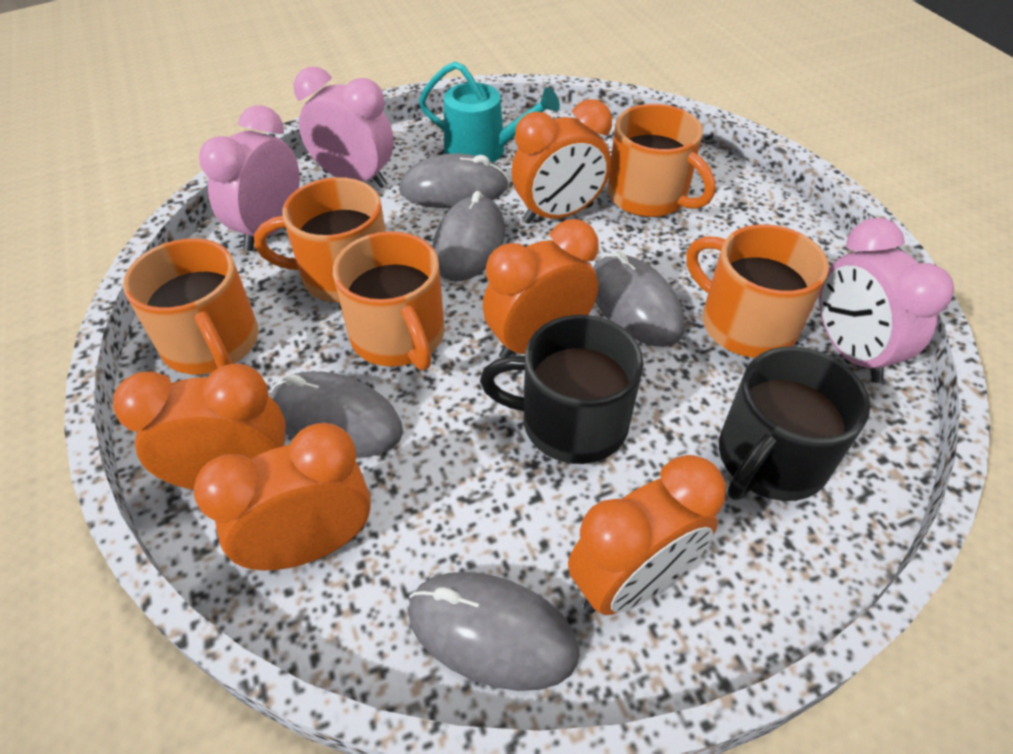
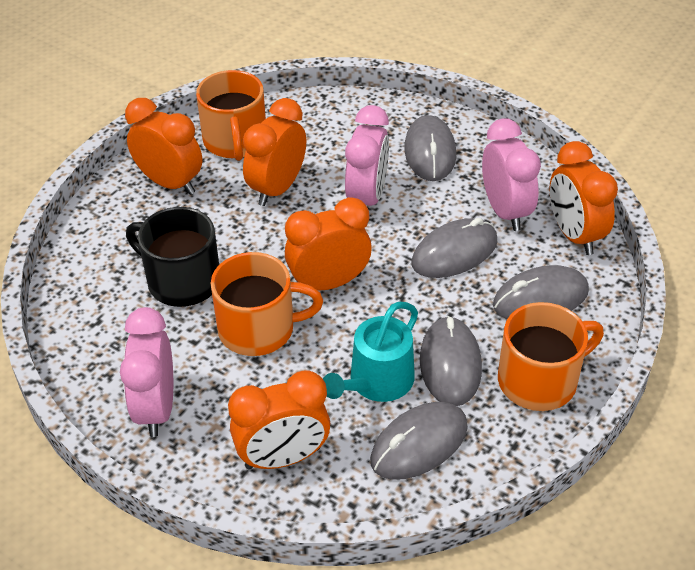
black mug: 2 -> 1
orange mug: 5 -> 3

